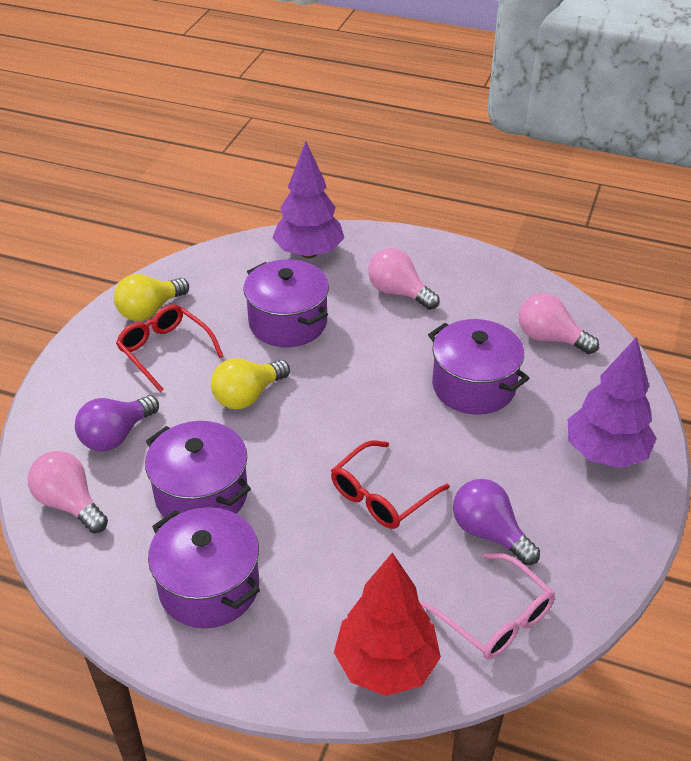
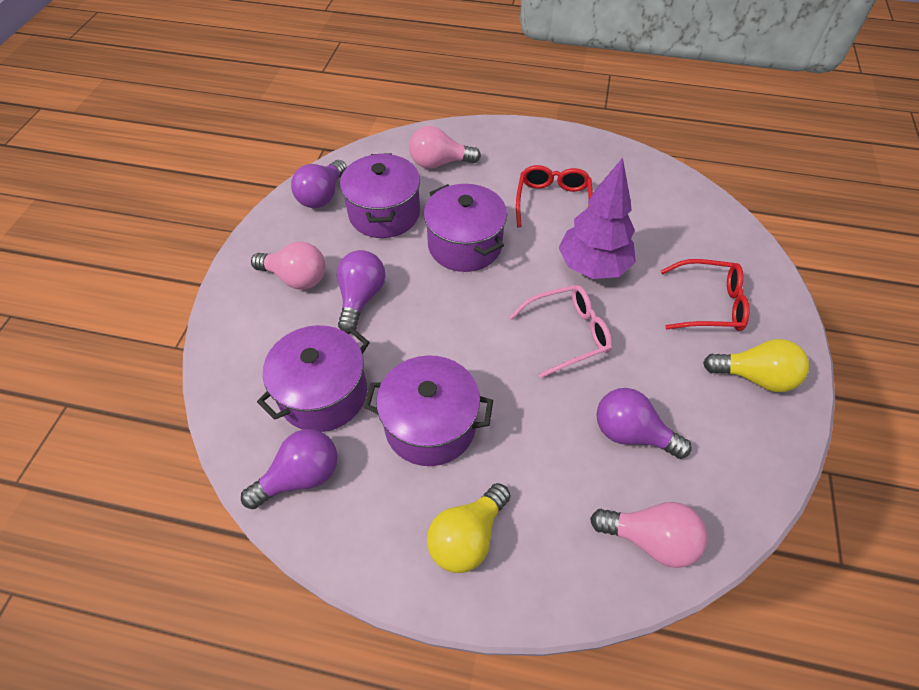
purple light bulb: 2 -> 4
purple tree: 2 -> 1
red tree: 1 -> 0

